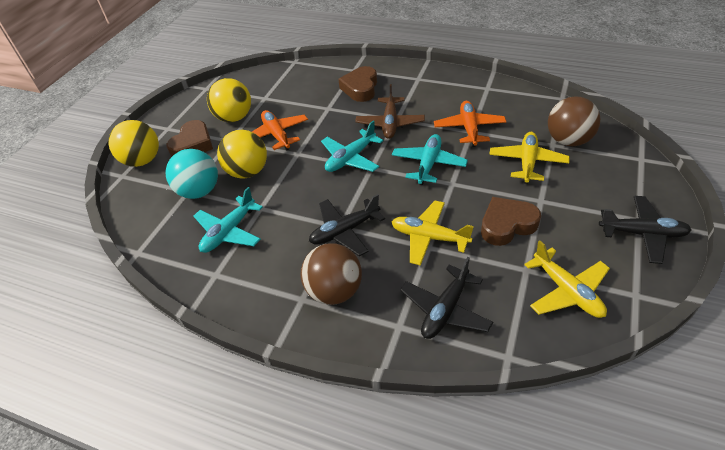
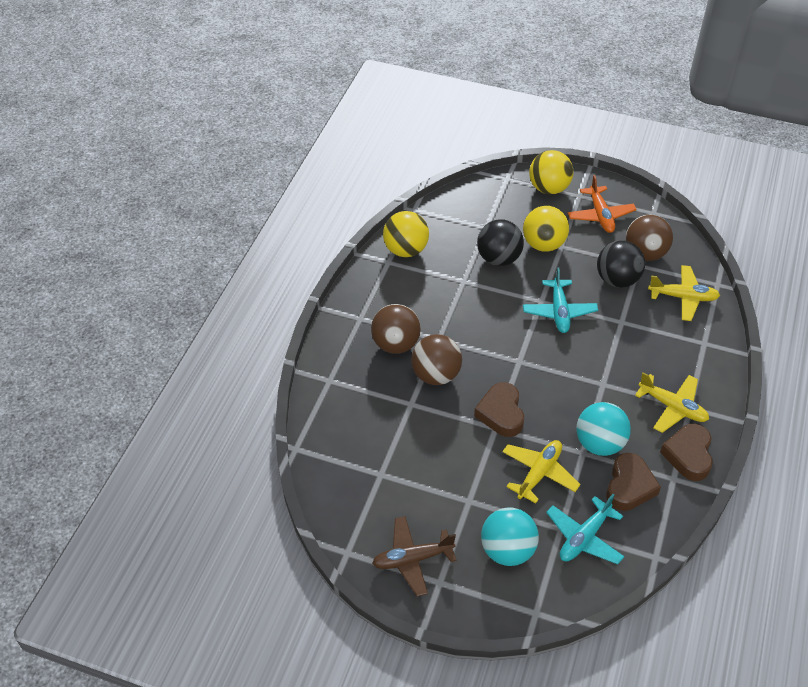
black ball: 0 -> 2
black plane: 3 -> 0
brown ball: 2 -> 3
orange plane: 2 -> 1
turquoise ball: 1 -> 2
turquoise plane: 3 -> 2

